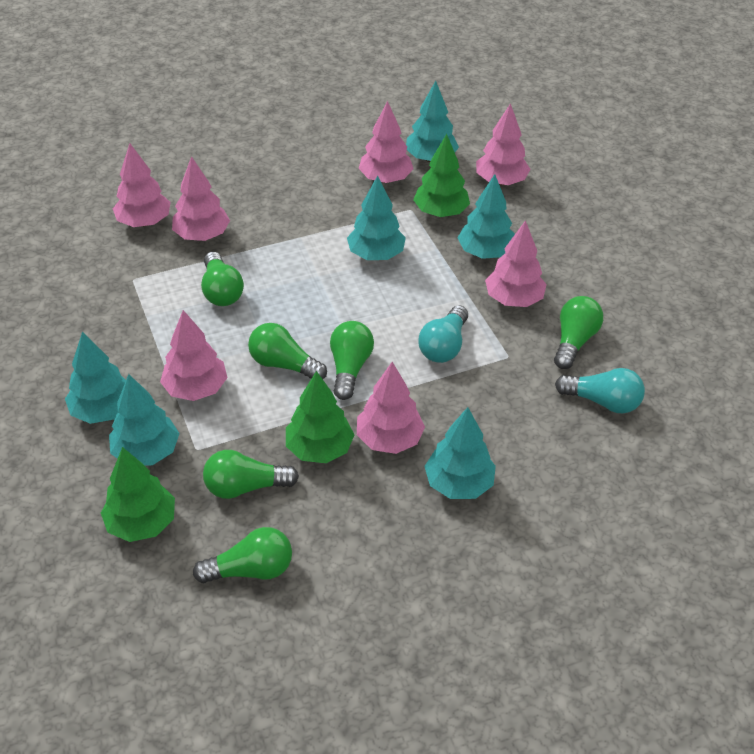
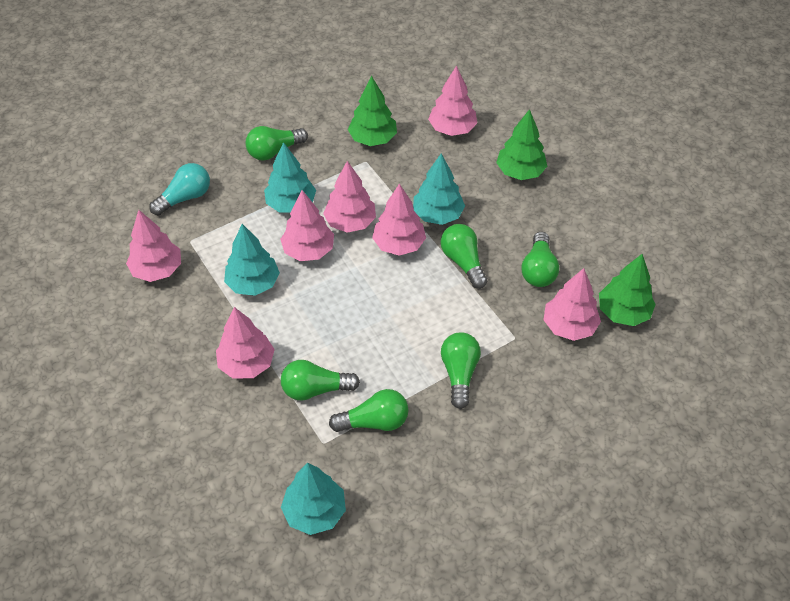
turquoise light bulb: 2 -> 1
turquoise tree: 6 -> 4

